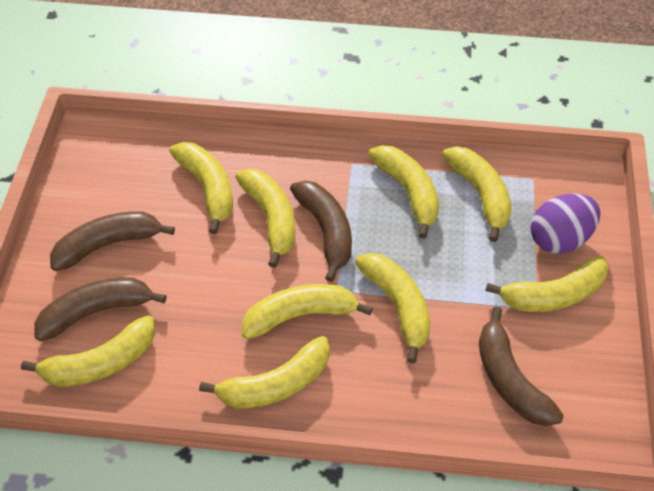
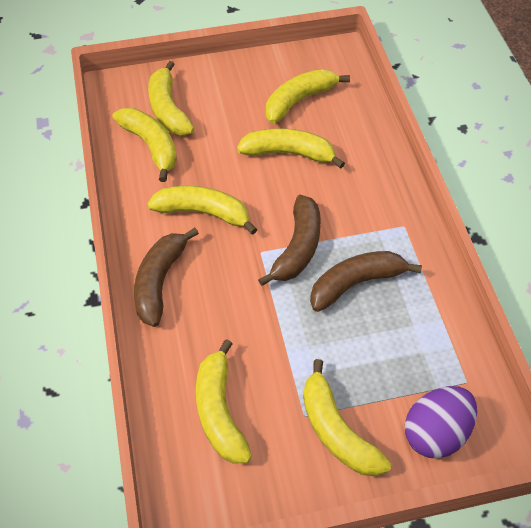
brown banana: 4 -> 3
yellow banana: 9 -> 7

